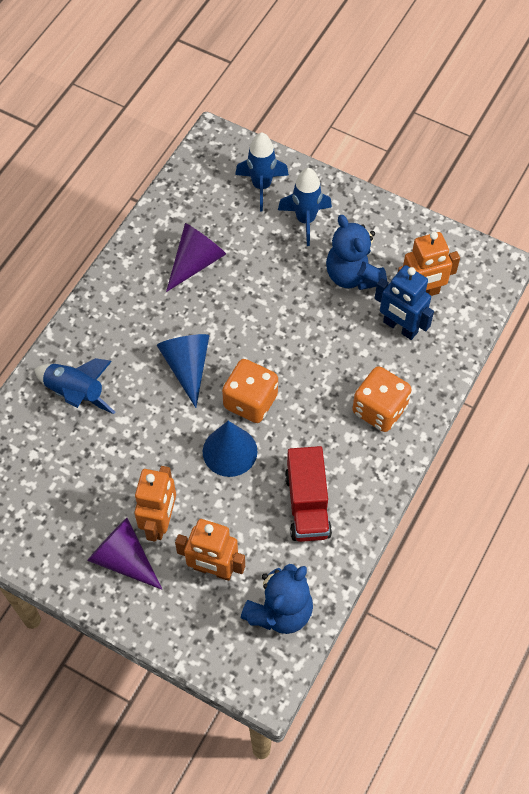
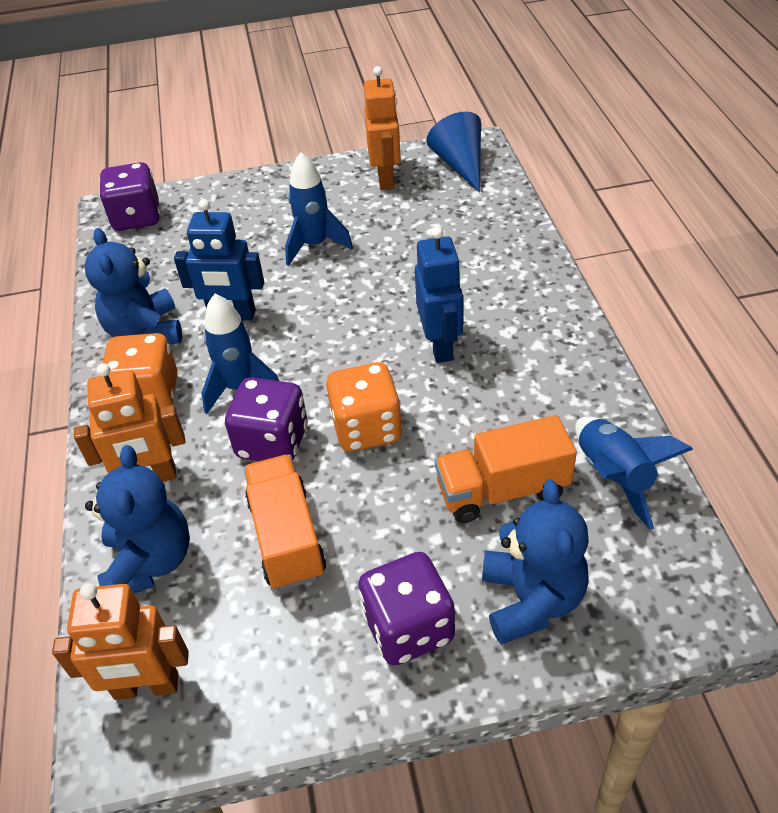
blue cone: 2 -> 1
blue robot: 1 -> 2
blue teddy bear: 2 -> 3
orange truck: 0 -> 2
purple cone: 2 -> 0
purple dice: 0 -> 3
red truck: 1 -> 0

